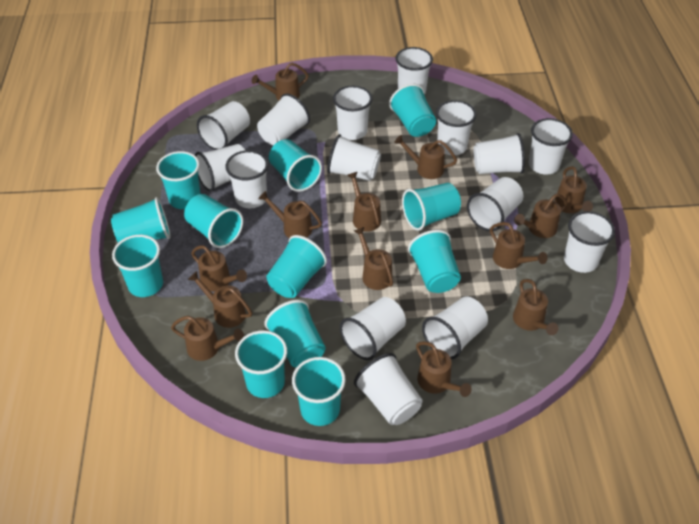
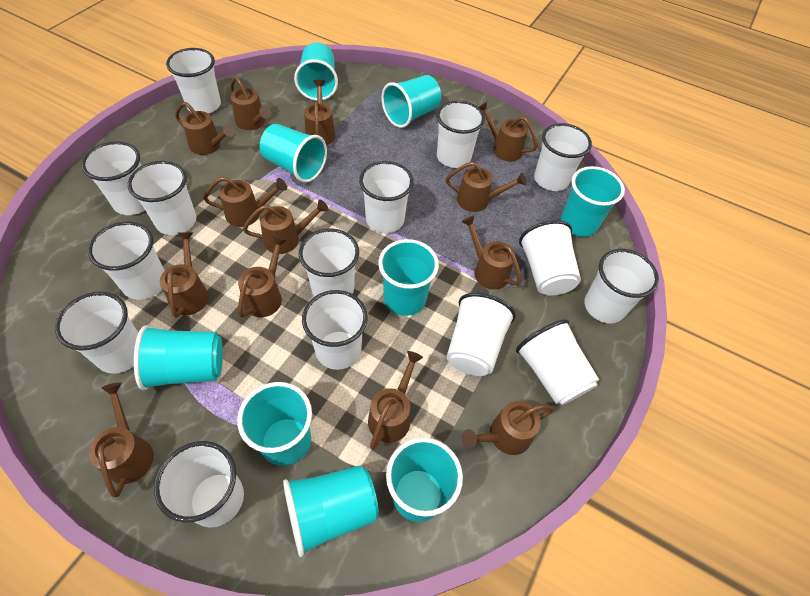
turquoise cup: 12 -> 9

